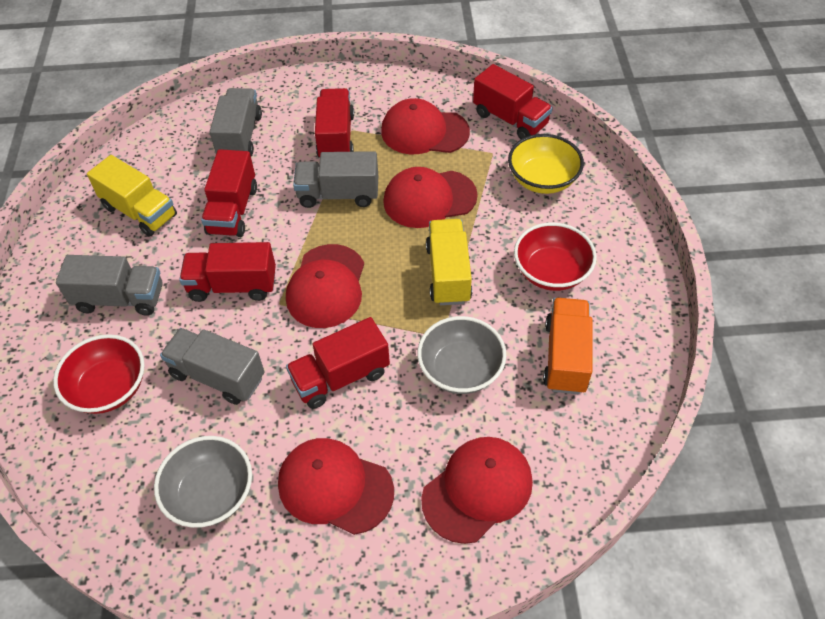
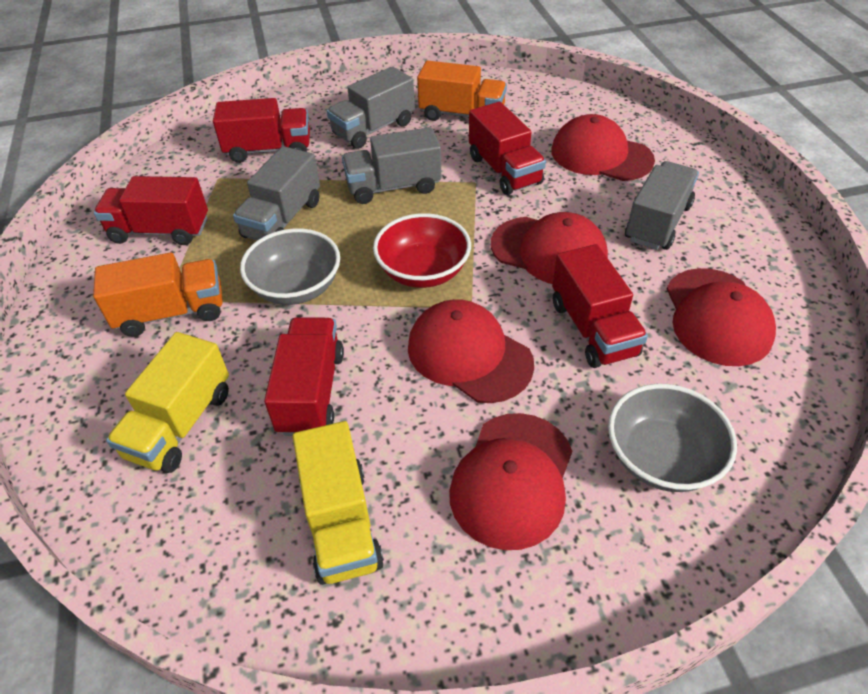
orange truck: 1 -> 2
red bowl: 2 -> 1
yellow bowl: 1 -> 0

